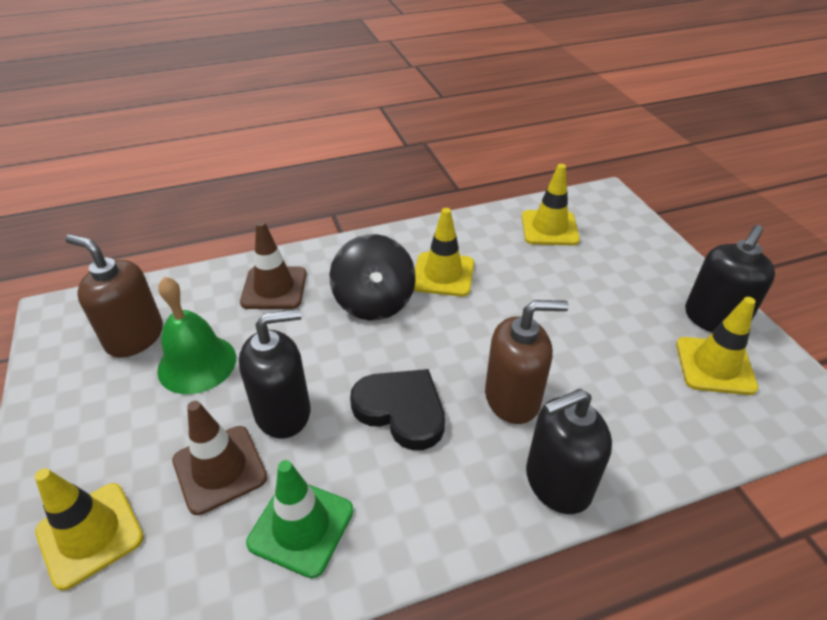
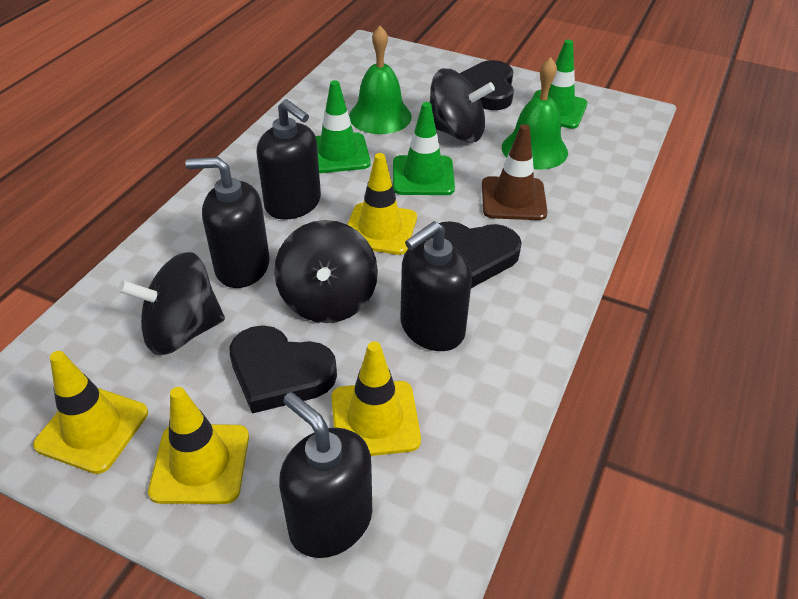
black heart: 1 -> 3
black soap dispenser: 3 -> 4
black spinning top: 1 -> 3
brown soap dispenser: 2 -> 0
brown traffic cone: 2 -> 1
green bell: 1 -> 2
green traffic cone: 1 -> 3

